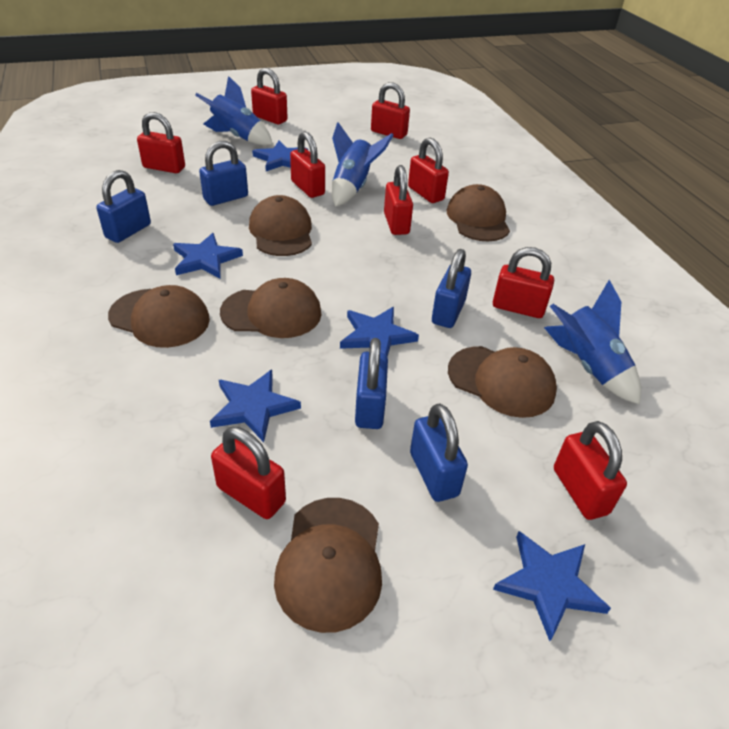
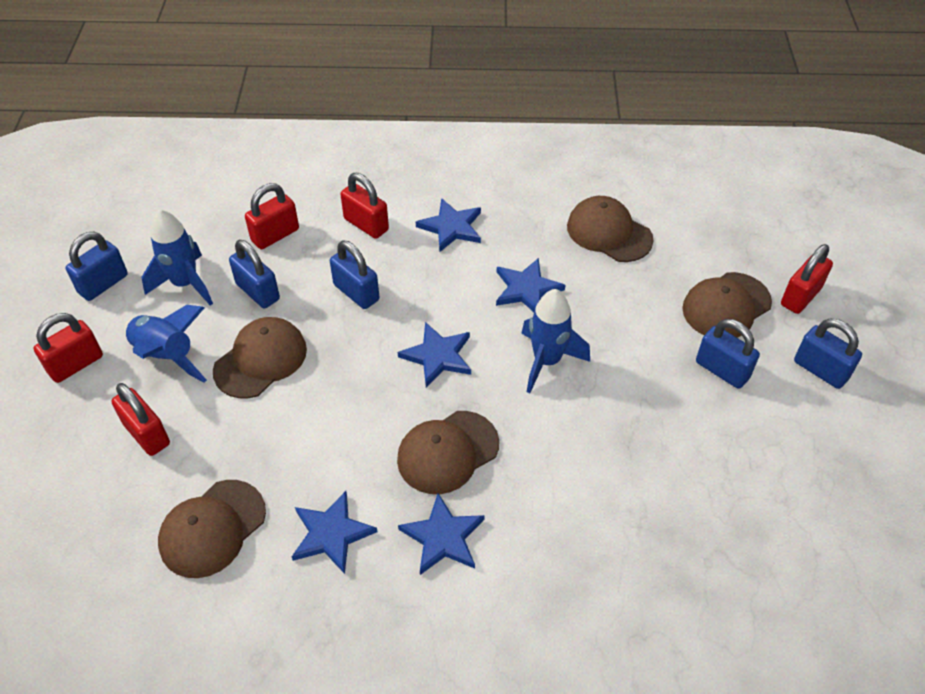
brown cap: 6 -> 5
red padlock: 9 -> 5

